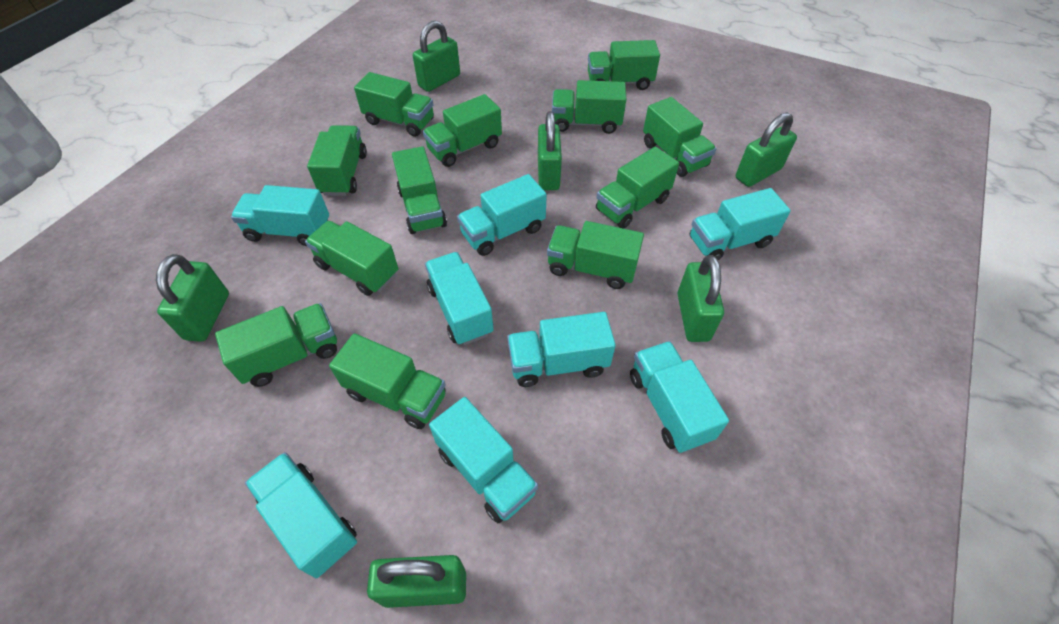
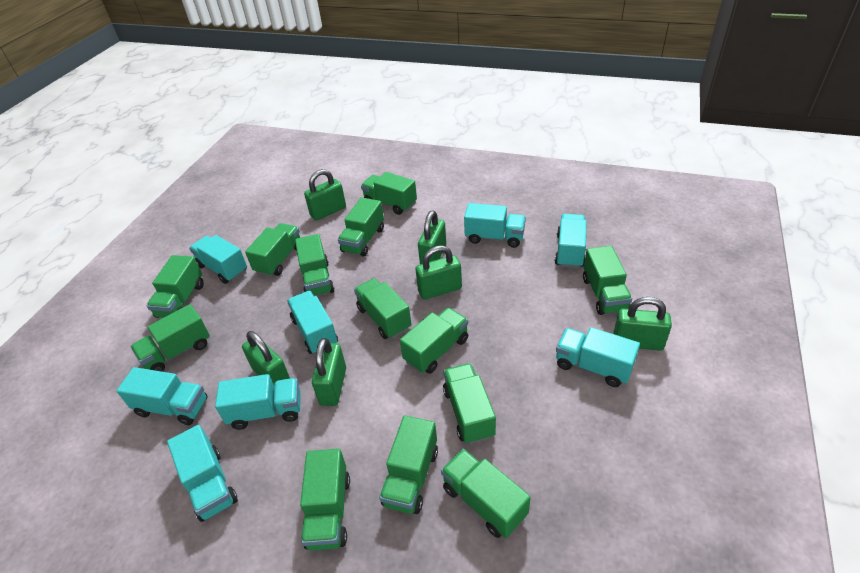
green truck: 12 -> 13

